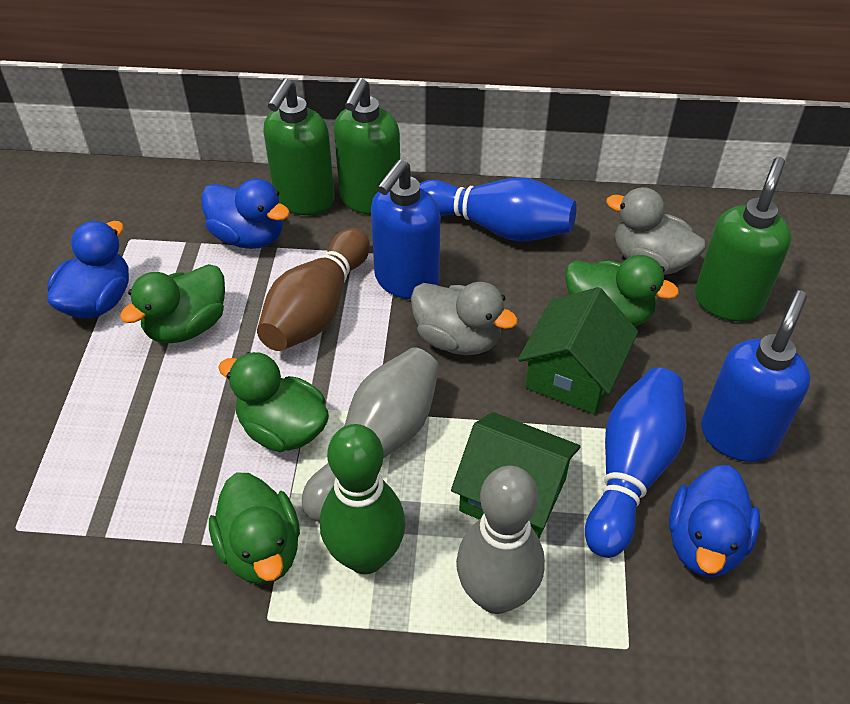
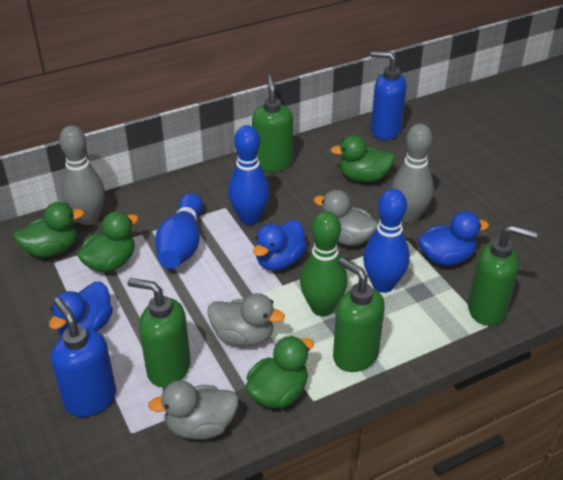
blue bowling pin: 2 -> 3
brown bowling pin: 1 -> 0
green house: 2 -> 0
green soap dispenser: 3 -> 4
grey duck: 2 -> 3

